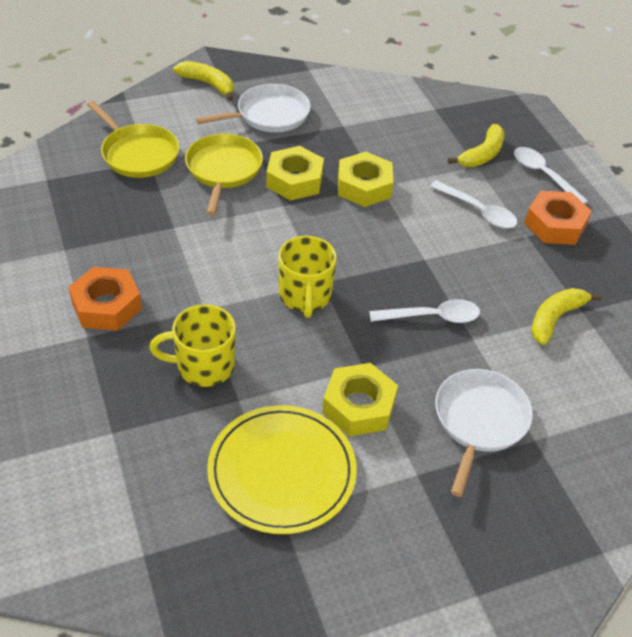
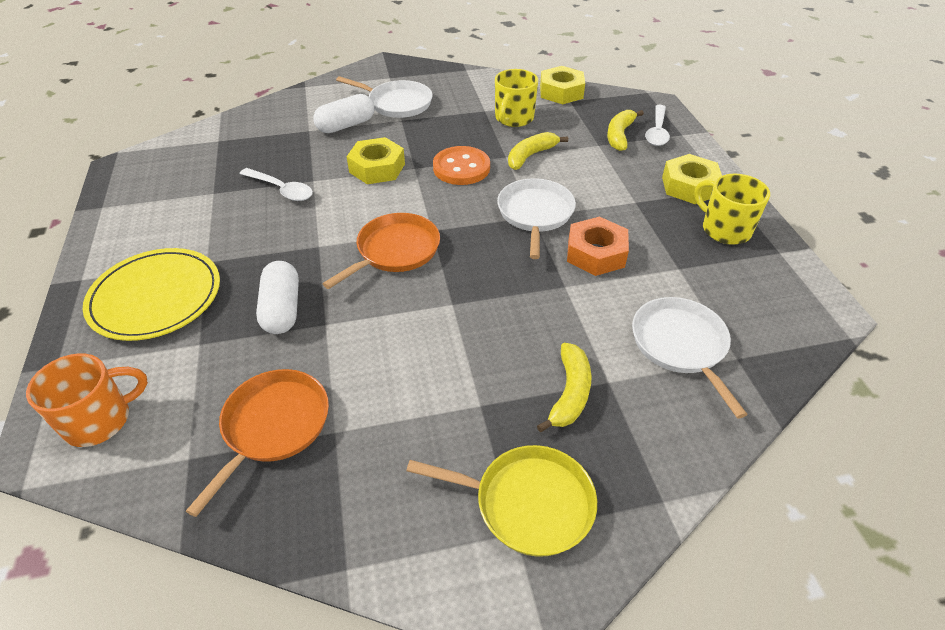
orange button: 0 -> 1
orange mug: 0 -> 1
orange nut: 2 -> 1
orange pan: 0 -> 2
white capsule: 0 -> 2
white pan: 2 -> 3
white spoon: 3 -> 2
yellow pan: 2 -> 1

